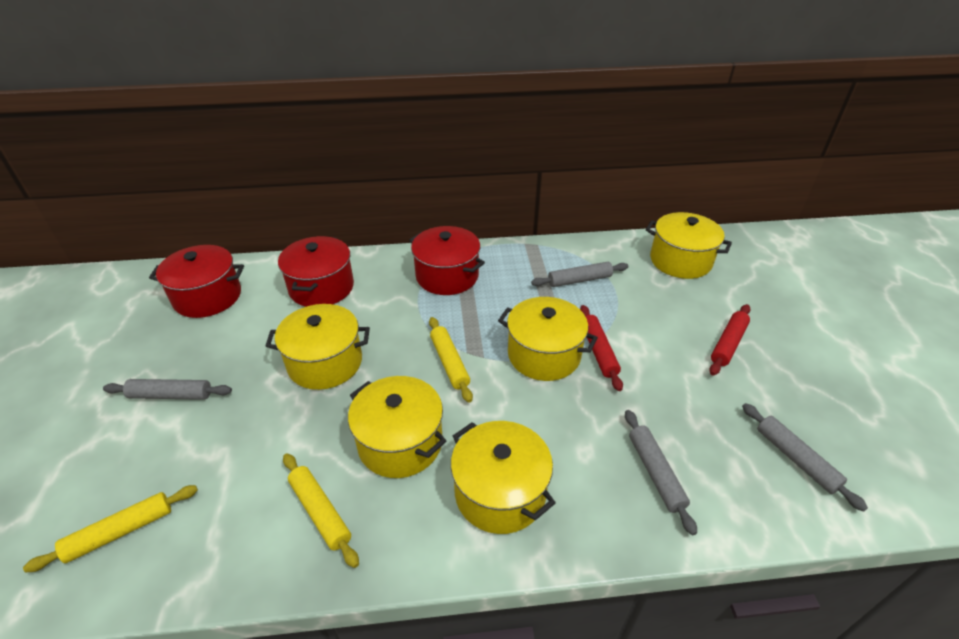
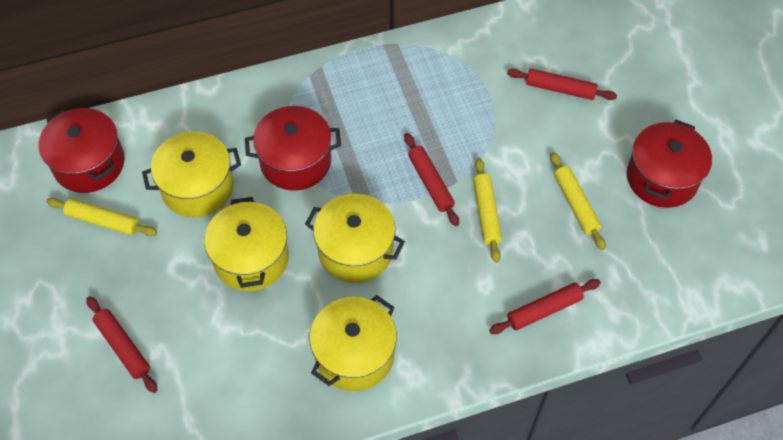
grey rolling pin: 4 -> 0
red rolling pin: 2 -> 4
yellow pot: 5 -> 4

